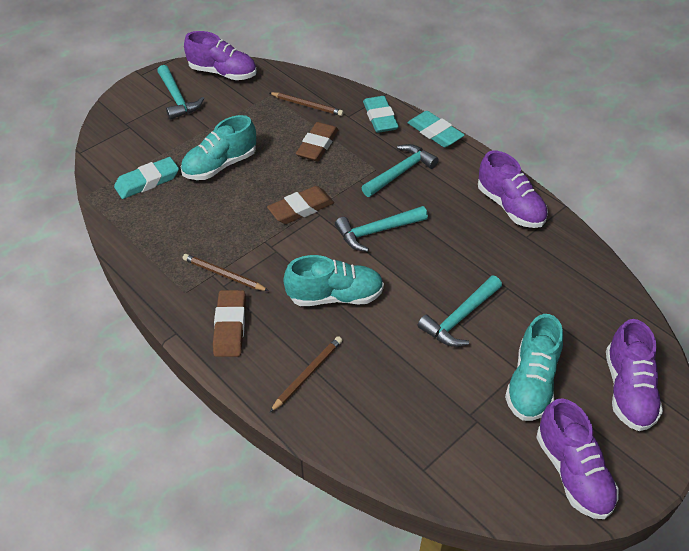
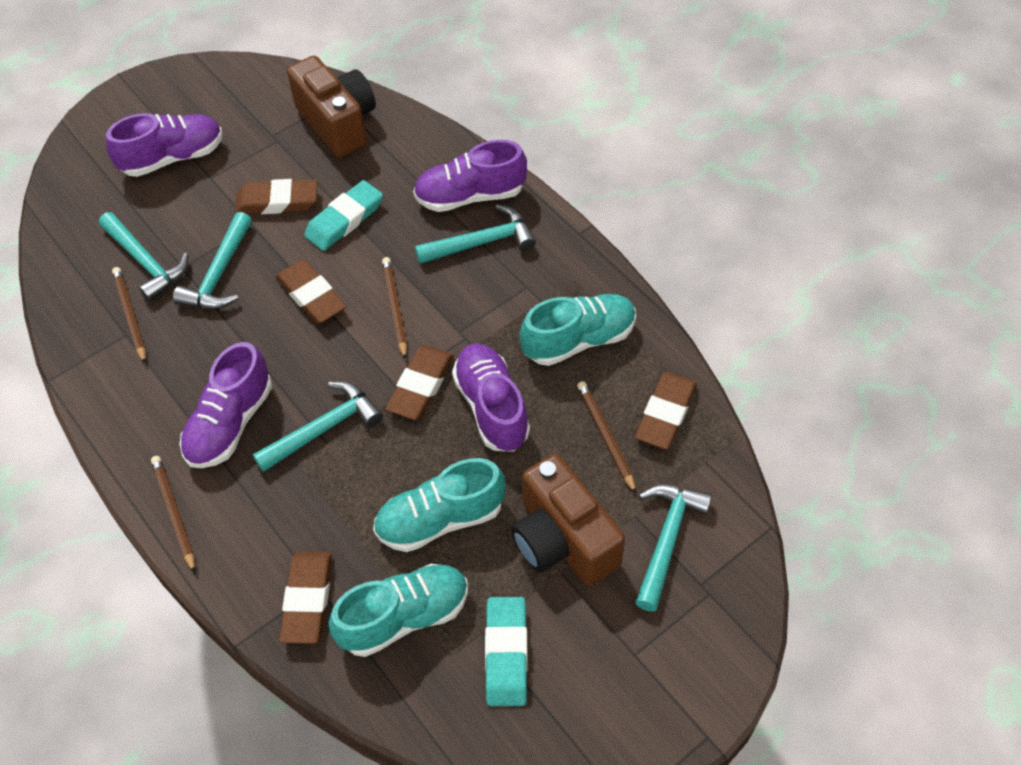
brown camera: 0 -> 2
brown eraser: 3 -> 5
brown pencil: 3 -> 4
turquoise eraser: 3 -> 2
turquoise hammer: 4 -> 5

